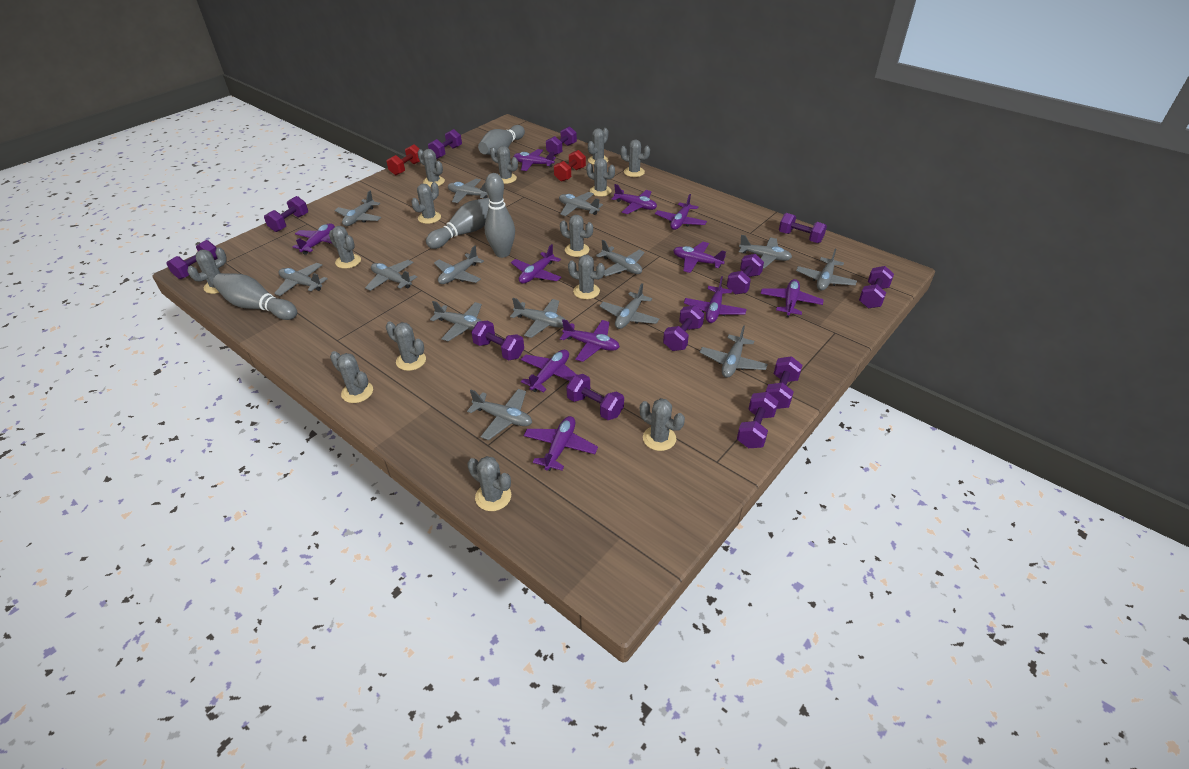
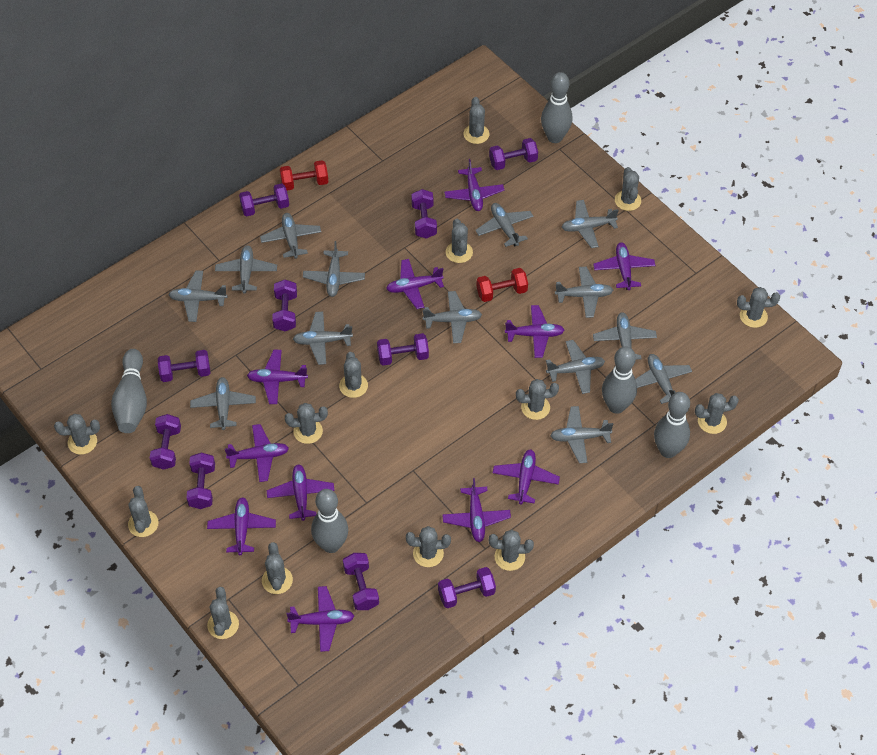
grey bowling pin: 4 -> 5
purple dumbbell: 12 -> 10

